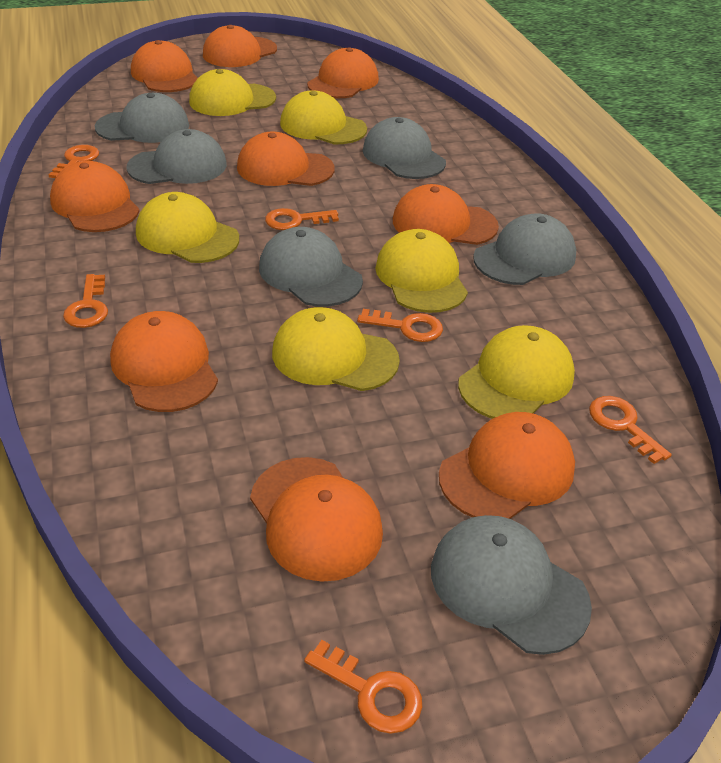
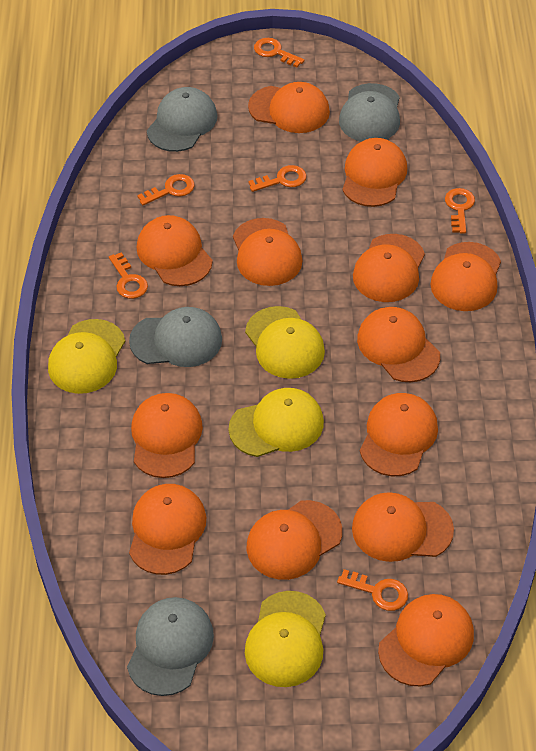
grey cap: 6 -> 4
orange cap: 9 -> 13
yellow cap: 6 -> 4

